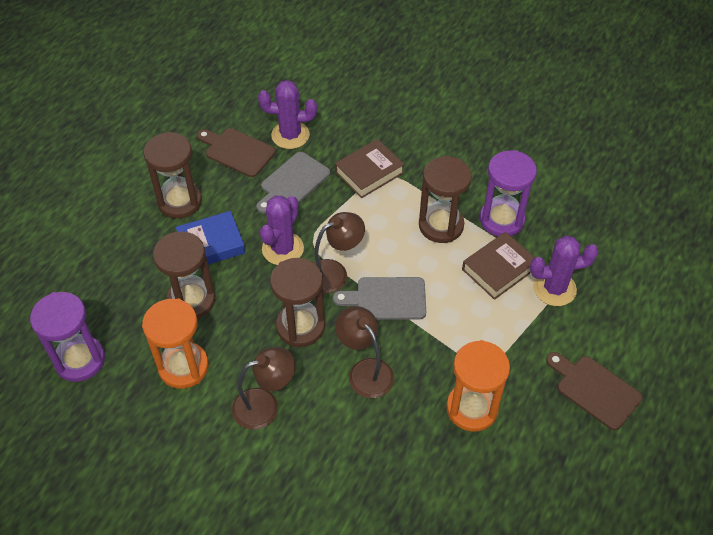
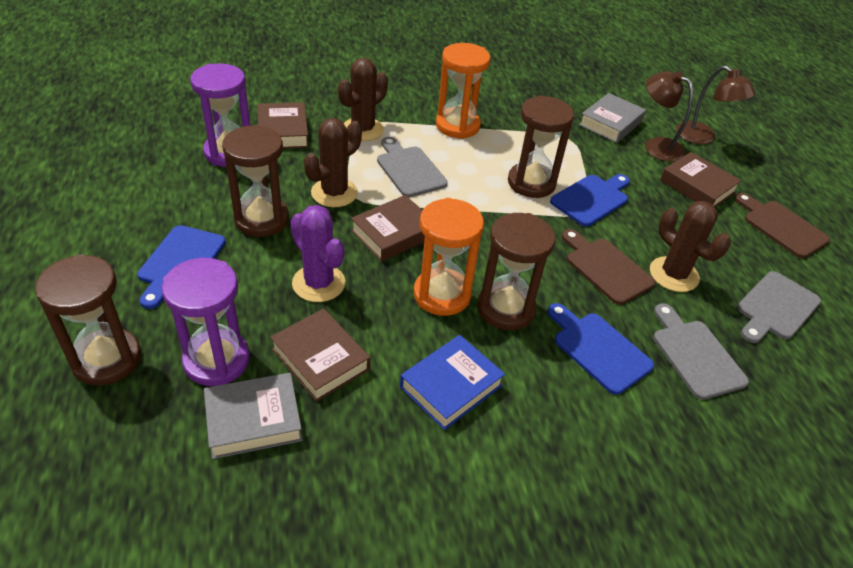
blue cutting board: 0 -> 3
brown book: 2 -> 4
brown cactus: 0 -> 3
brown lamp: 3 -> 2
grey book: 0 -> 2
grey cutting board: 2 -> 3
purple cactus: 3 -> 1

